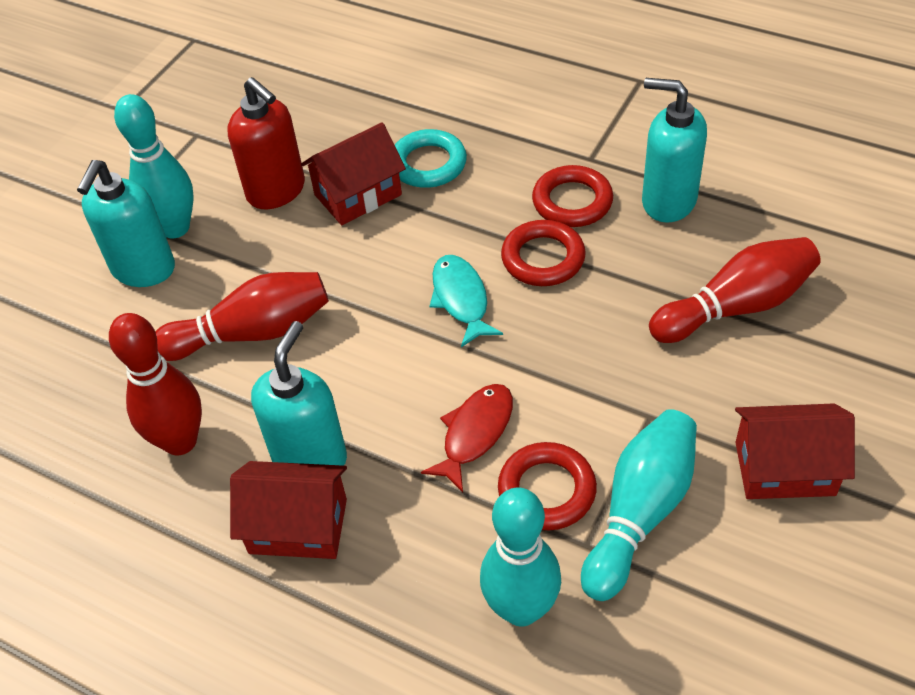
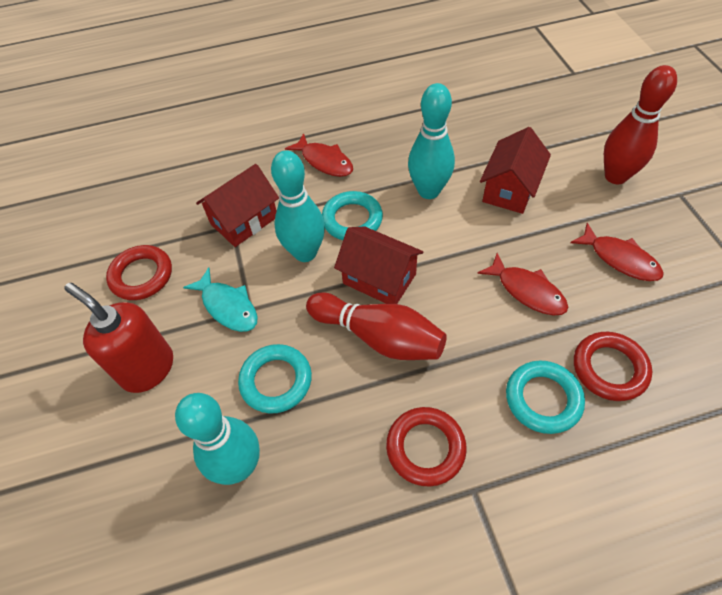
red bowling pin: 3 -> 2
red fish: 1 -> 3
turquoise ring: 1 -> 3
turquoise soap dispenser: 3 -> 0

